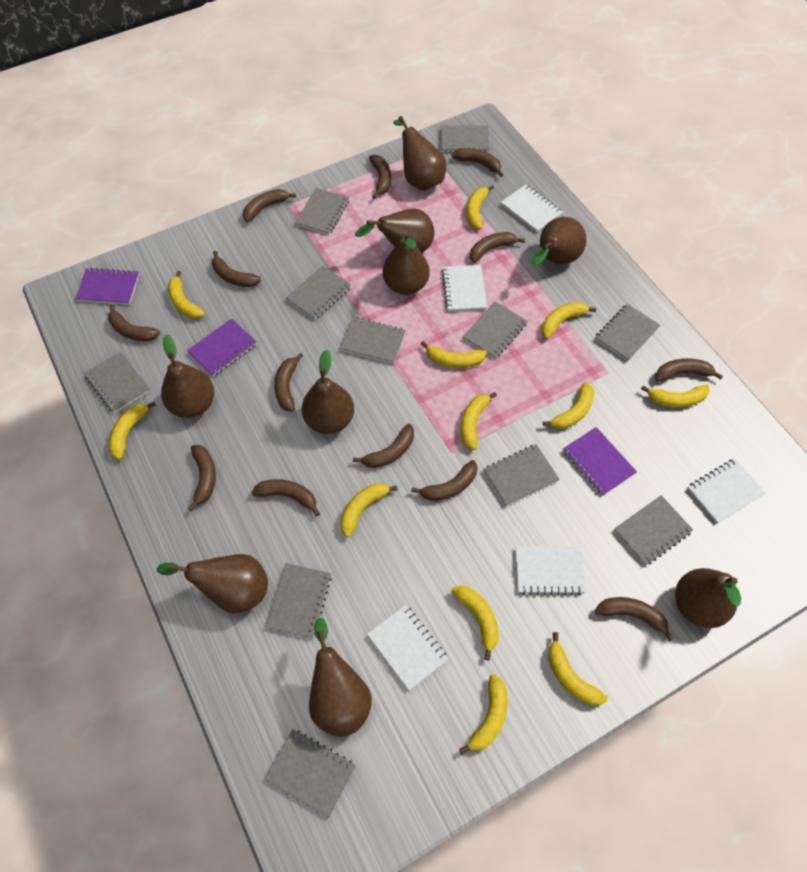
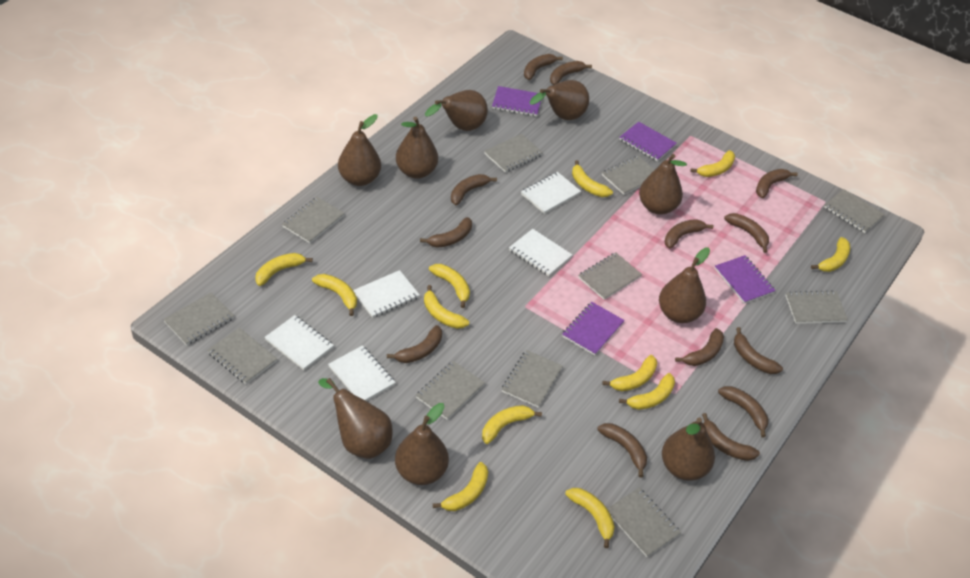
purple notebook: 3 -> 4

